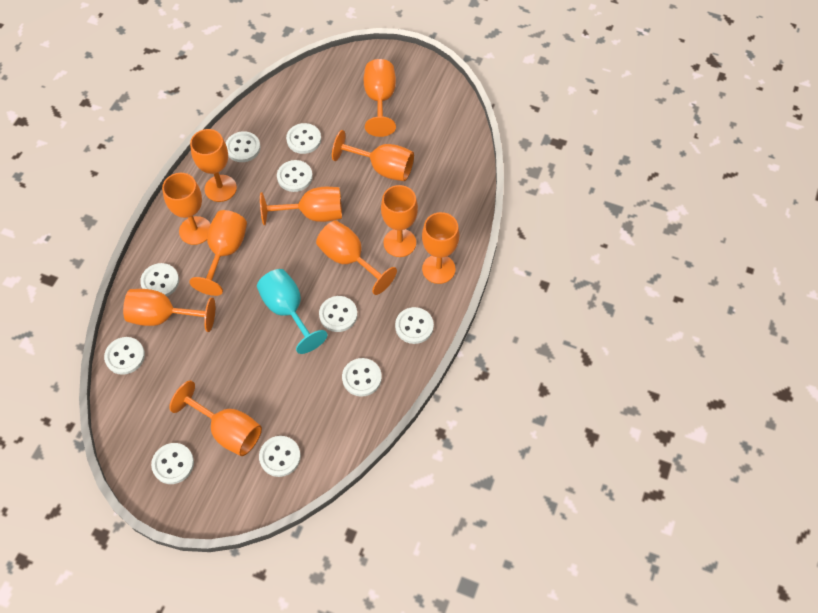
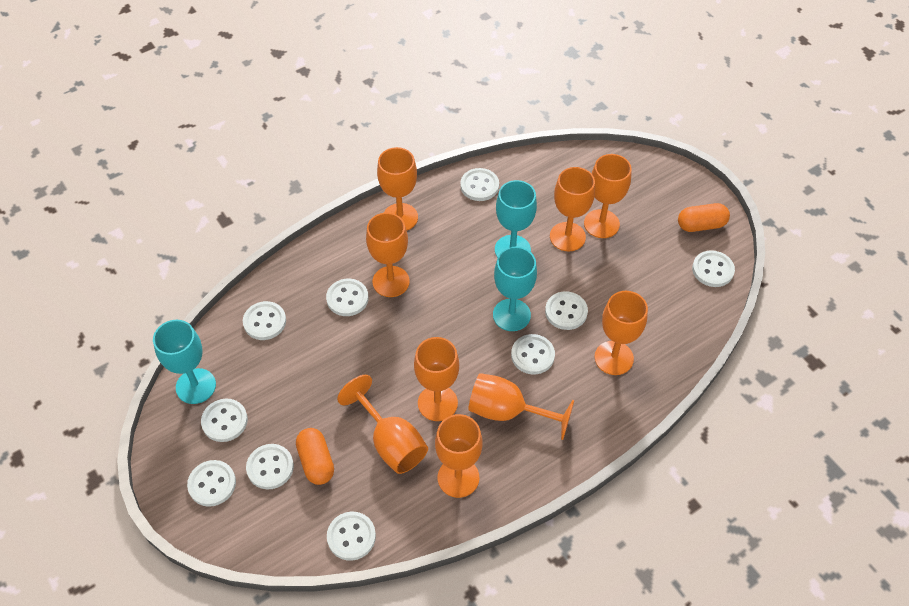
orange capsule: 0 -> 2
orange goblet: 11 -> 9
turquoise goblet: 1 -> 3

